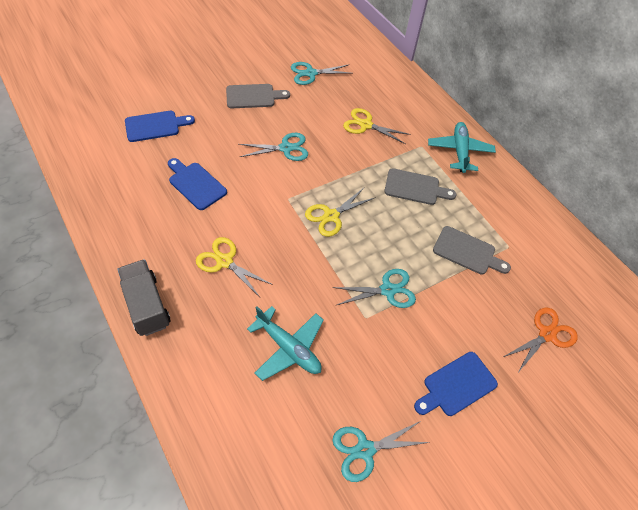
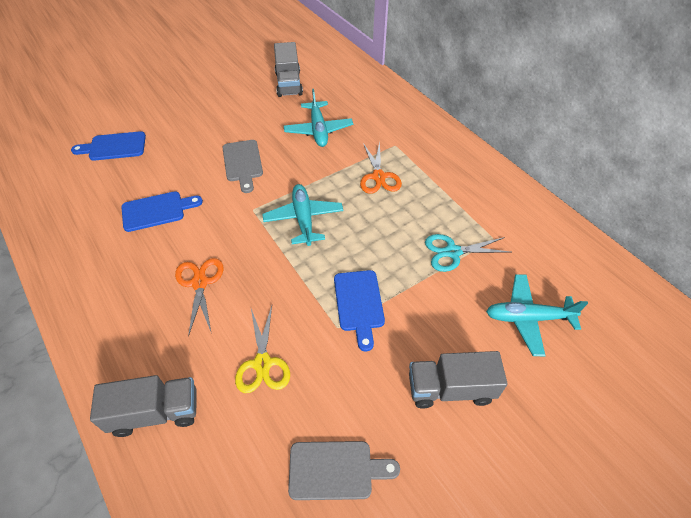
grey cutting board: 3 -> 2
grey truck: 1 -> 3
orange scissors: 1 -> 2
turquoise plane: 2 -> 3
turquoise scissors: 4 -> 1
yellow scissors: 3 -> 1

